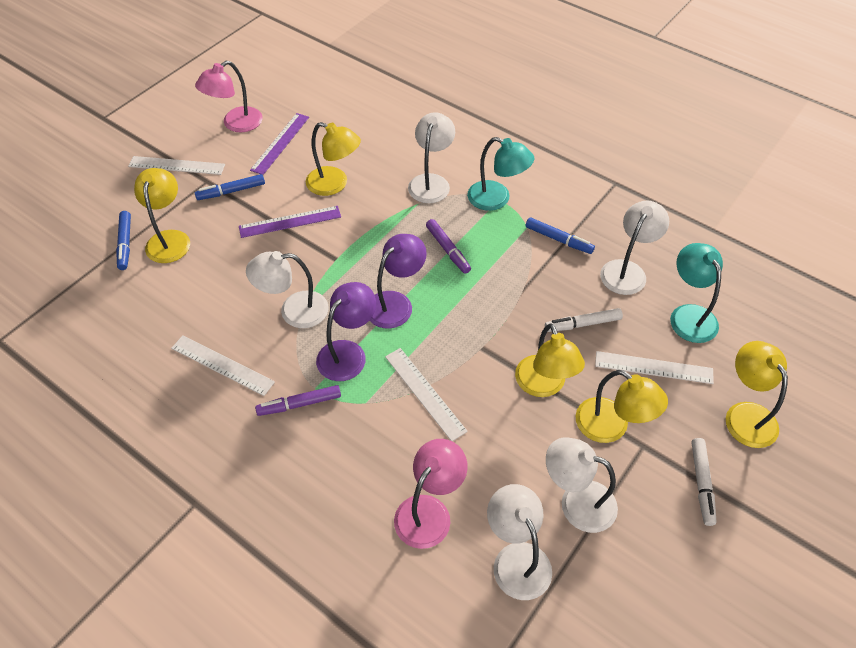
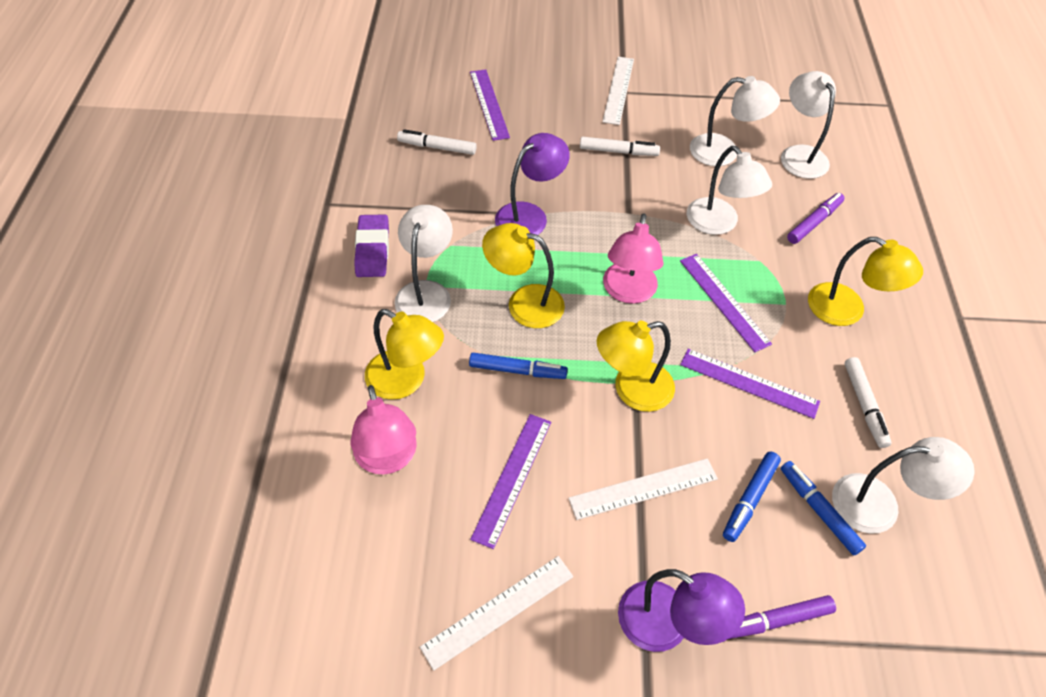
purple eraser: 0 -> 1
purple ruler: 2 -> 4
turquoise lamp: 2 -> 0
white marker: 2 -> 3
white ruler: 4 -> 3
yellow lamp: 5 -> 4

